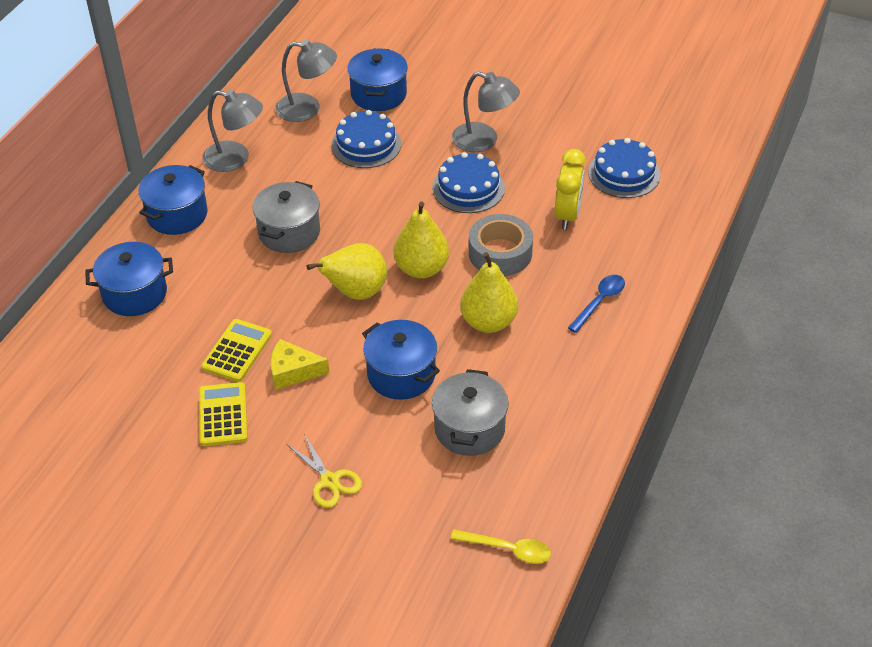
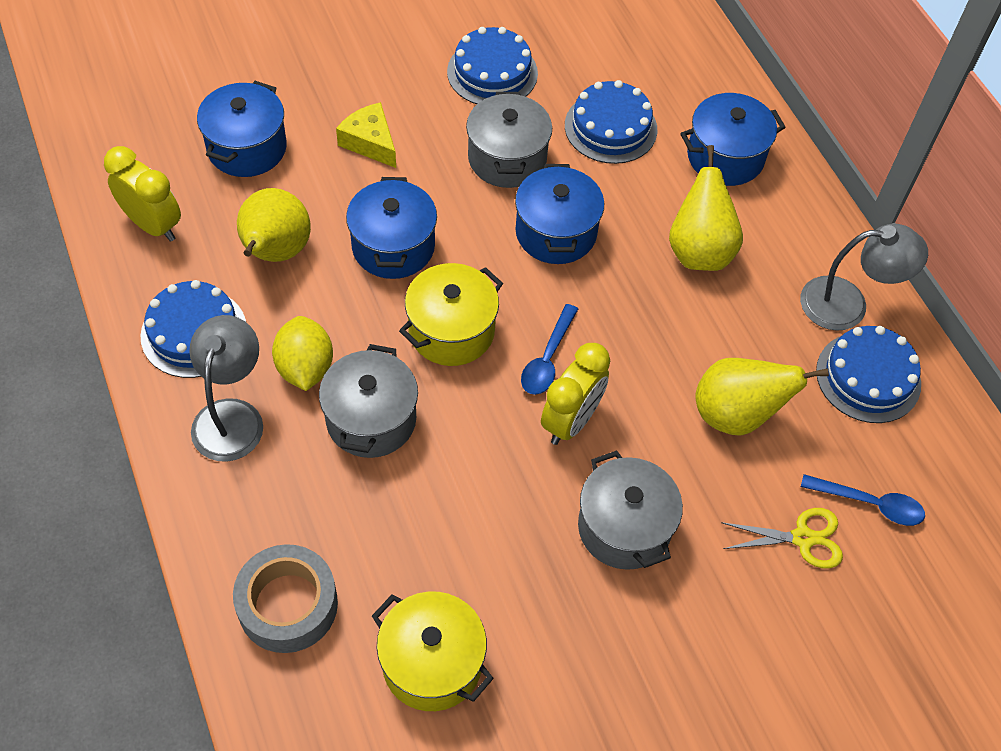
blue cake: 3 -> 4
blue spoon: 1 -> 2
grey lamp: 3 -> 2
grey pot: 2 -> 3
yellow calculator: 2 -> 0
yellow clock: 1 -> 2
yellow lemon: 0 -> 1
yellow pot: 0 -> 2
yellow spoon: 1 -> 0

